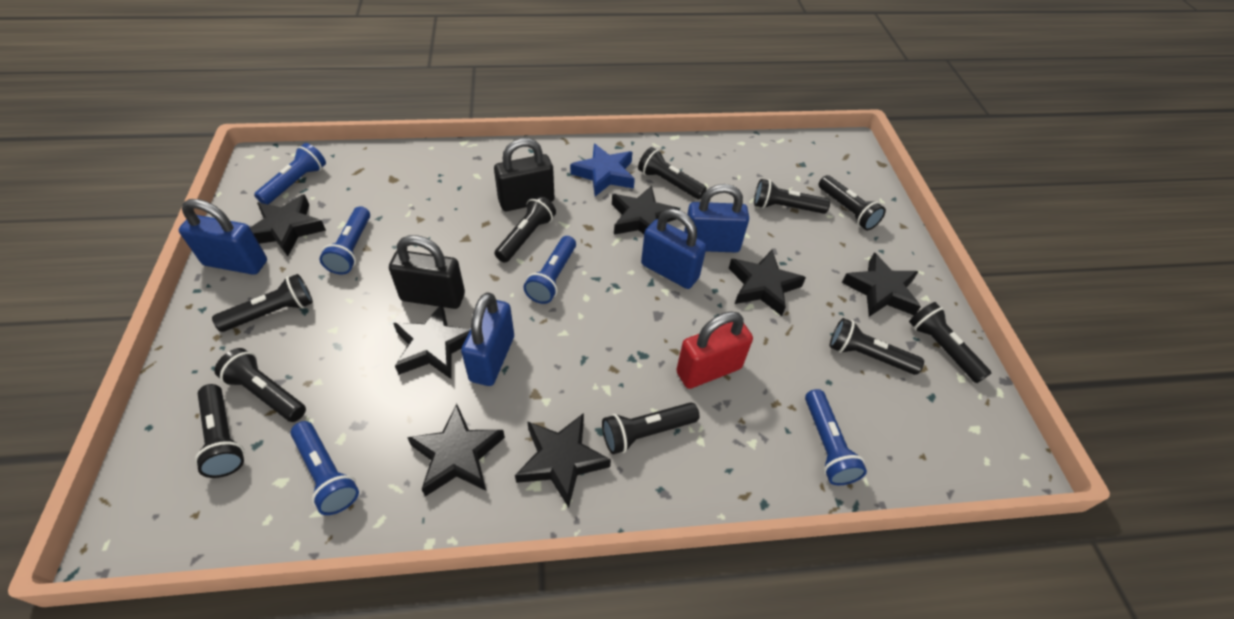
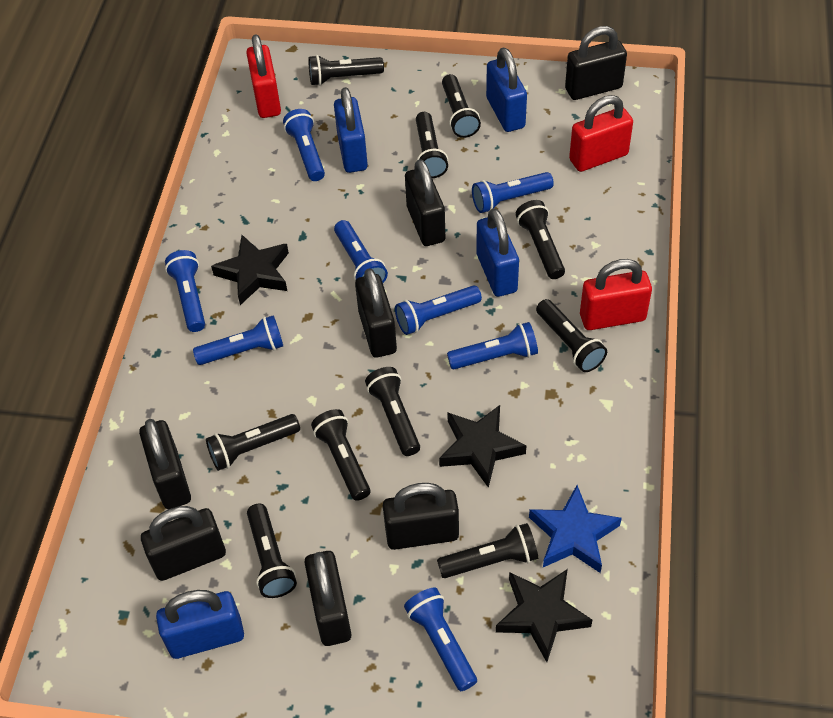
black padlock: 2 -> 7
black star: 7 -> 3
blue flashlight: 5 -> 8
red padlock: 1 -> 3

